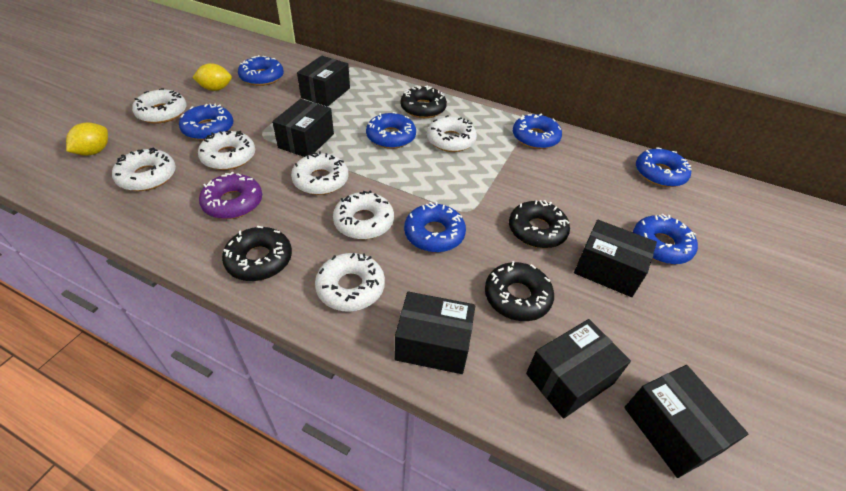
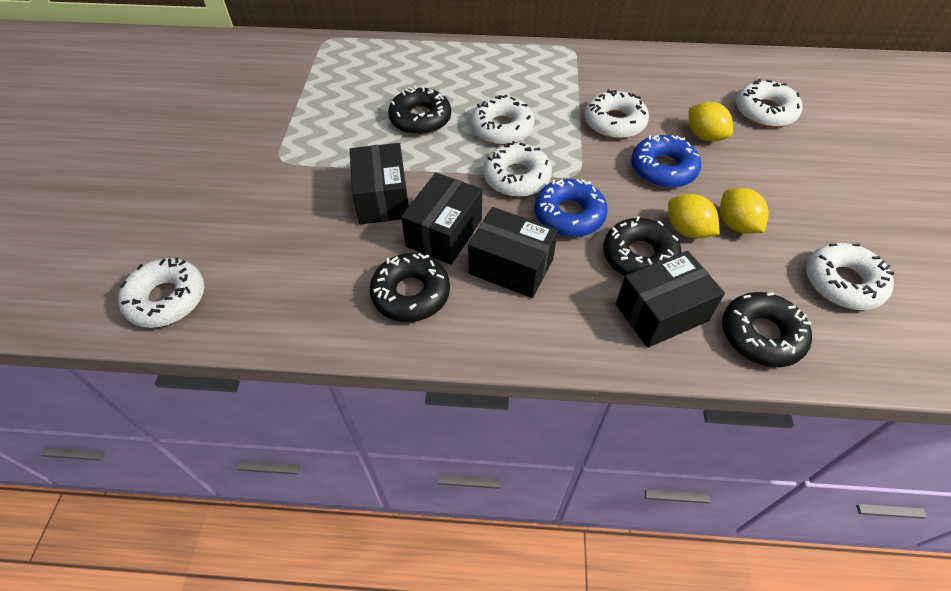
black box: 6 -> 4
blue donut: 7 -> 2
purple donut: 1 -> 0
white donut: 7 -> 6
yellow lemon: 2 -> 3

